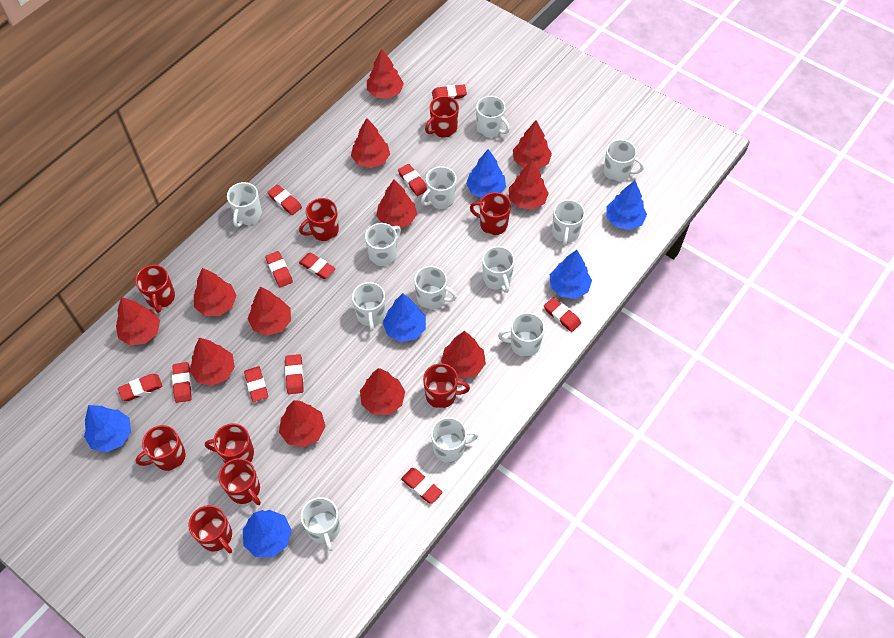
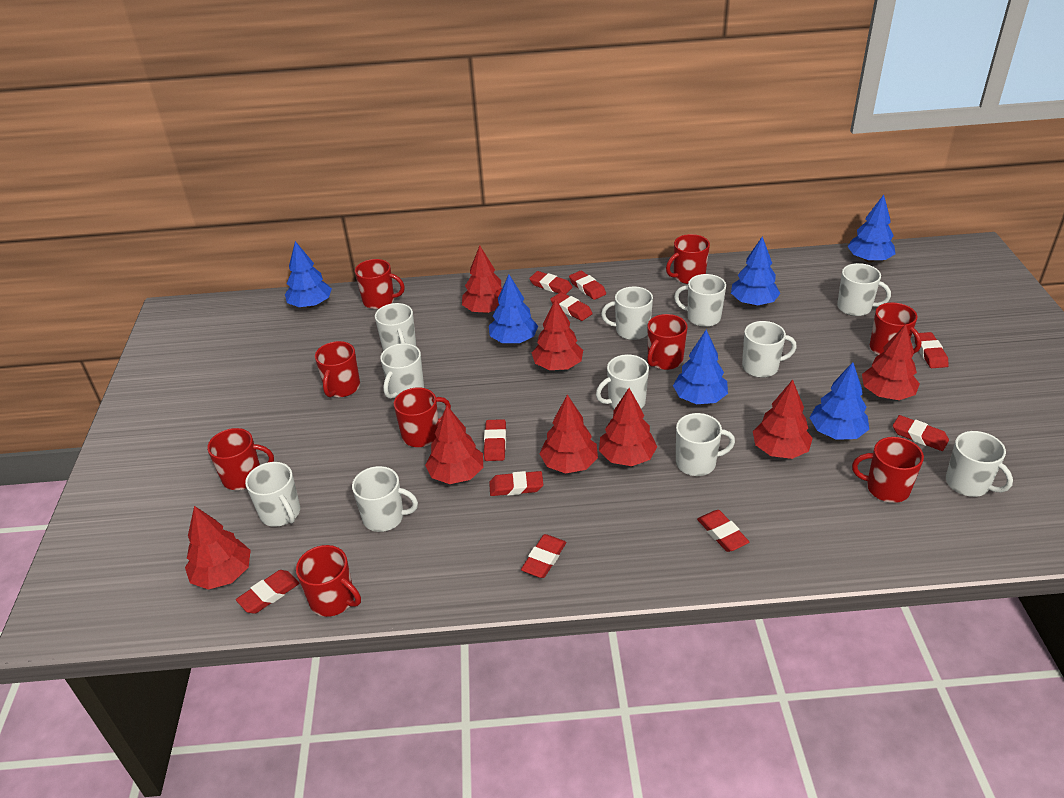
red eraser: 11 -> 10
red tree: 12 -> 8
white mug: 12 -> 11

